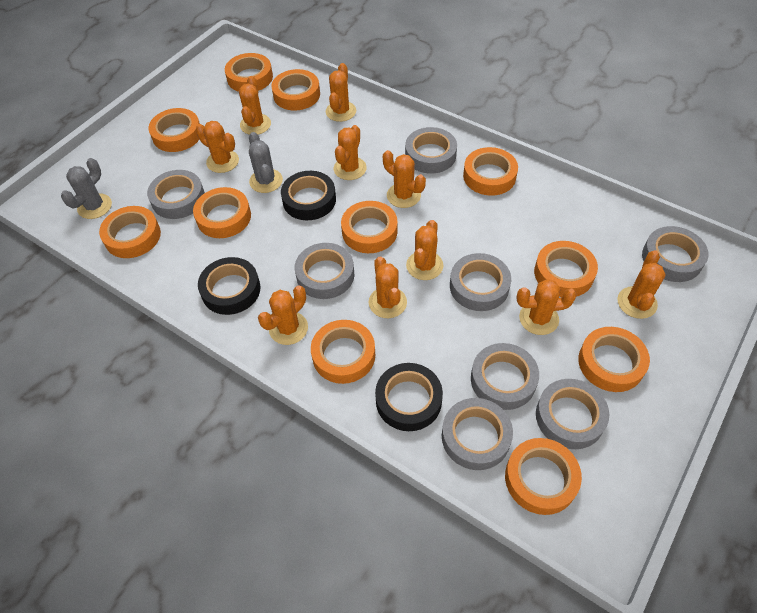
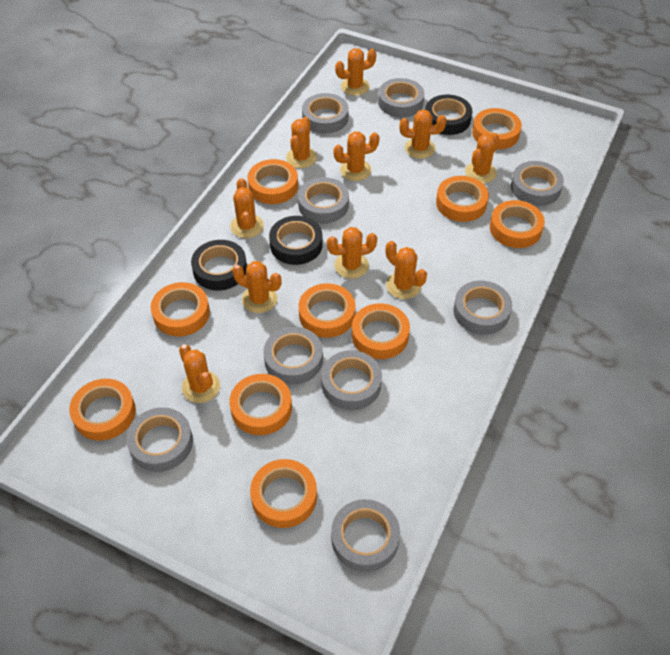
grey cactus: 2 -> 0
grey tape: 8 -> 9
orange tape: 11 -> 10

